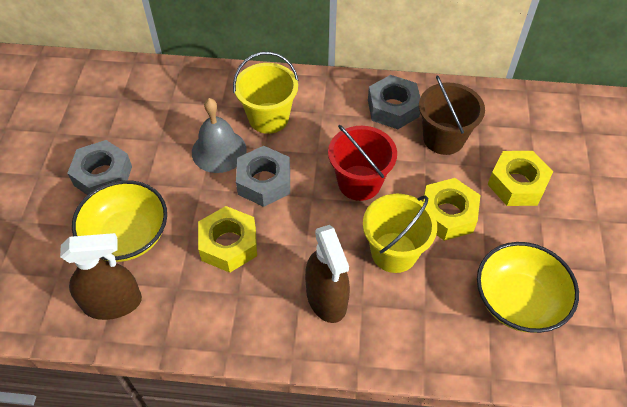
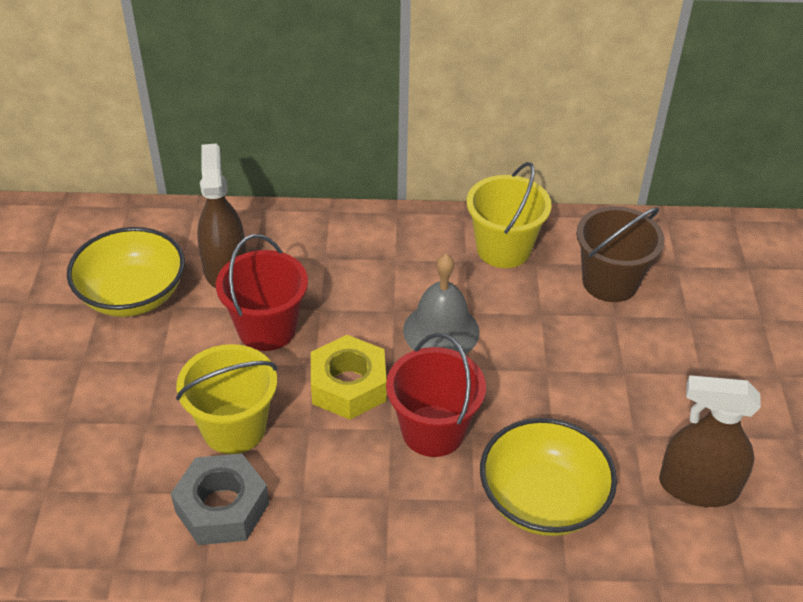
grey nut: 3 -> 1
red bucket: 1 -> 2
yellow nut: 3 -> 1

